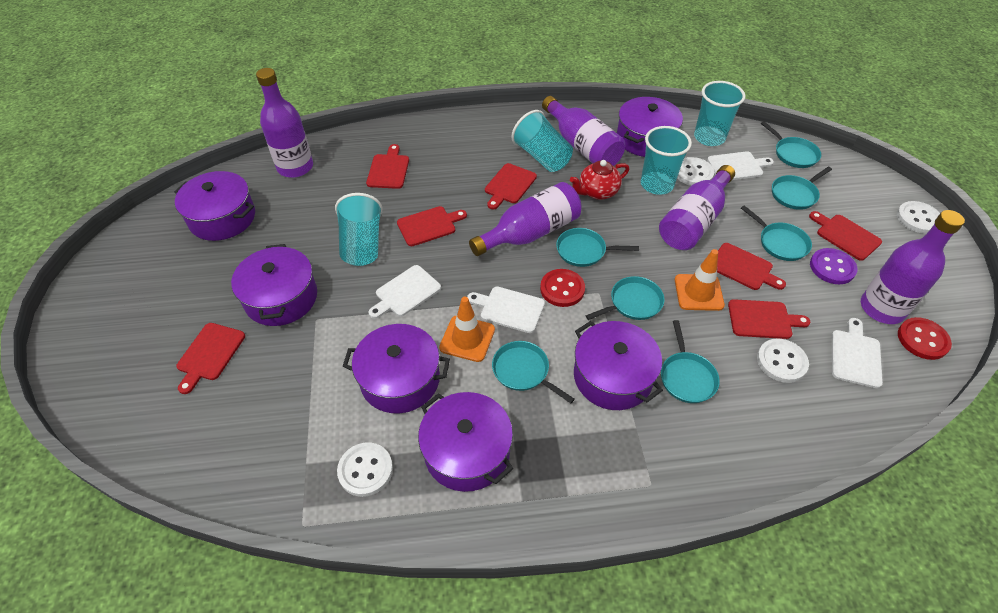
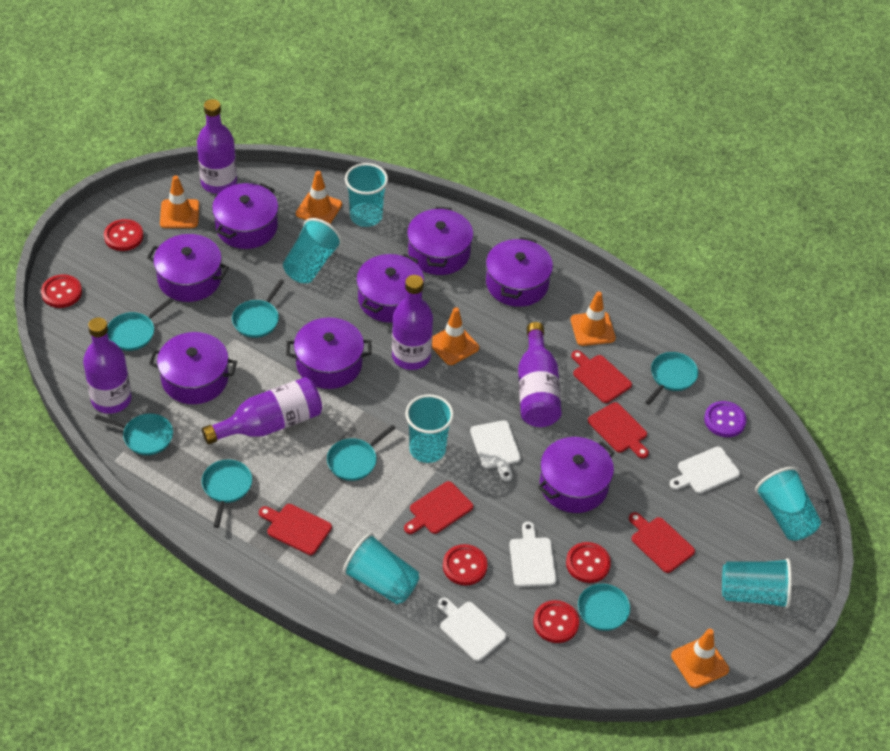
orange traffic cone: 2 -> 5
purple pot: 6 -> 8
red button: 2 -> 5
red cutting board: 7 -> 5
red teapot: 1 -> 0
turquoise cup: 4 -> 6
white button: 4 -> 0

